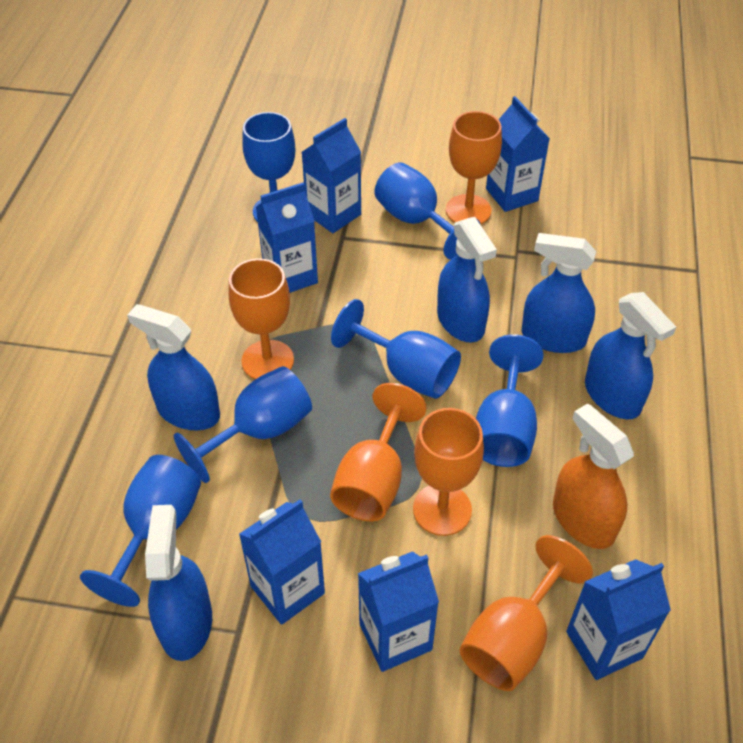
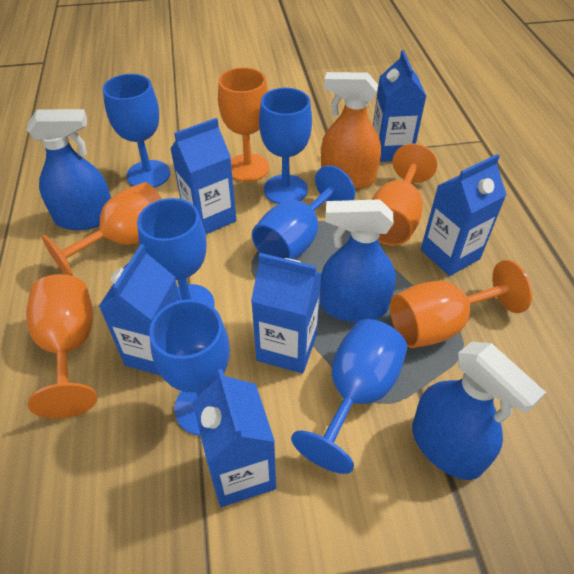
blue spray bottle: 5 -> 3

